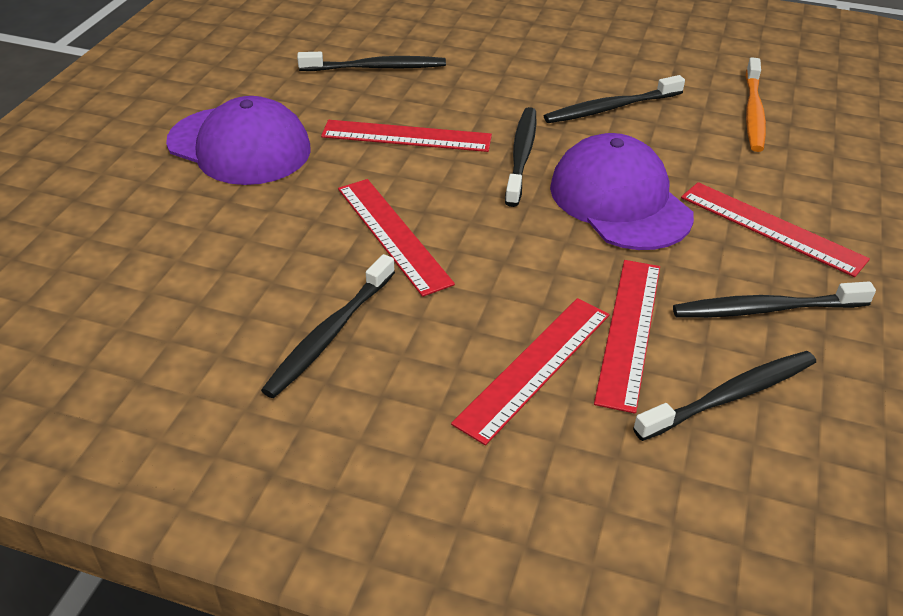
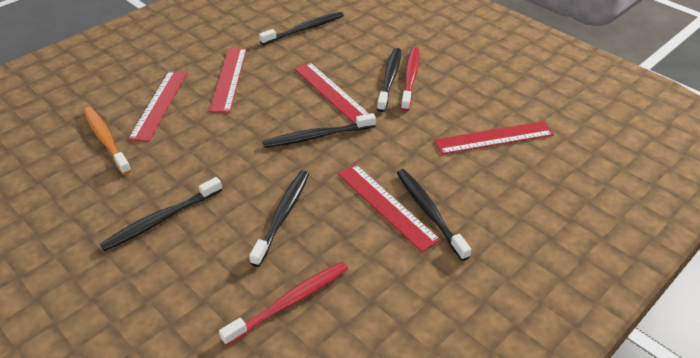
purple cap: 2 -> 0
red toothbrush: 0 -> 2

